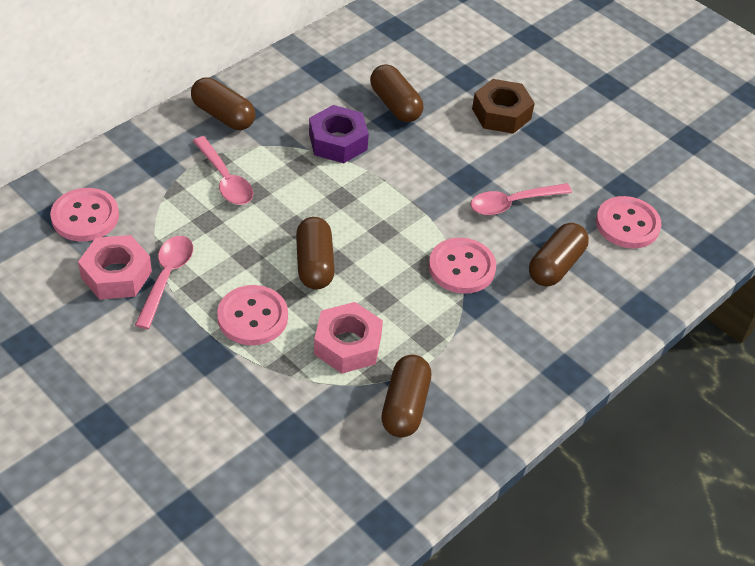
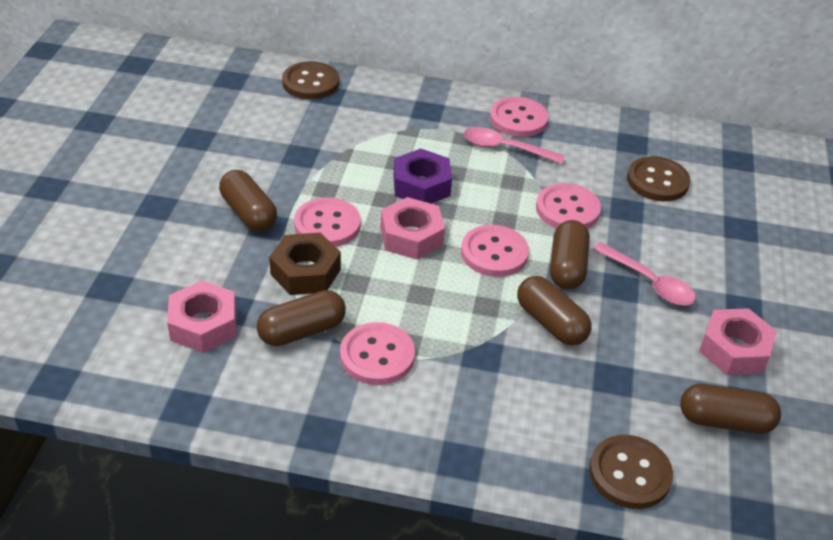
brown button: 0 -> 3
pink button: 4 -> 5
pink nut: 2 -> 3
pink spoon: 3 -> 2

